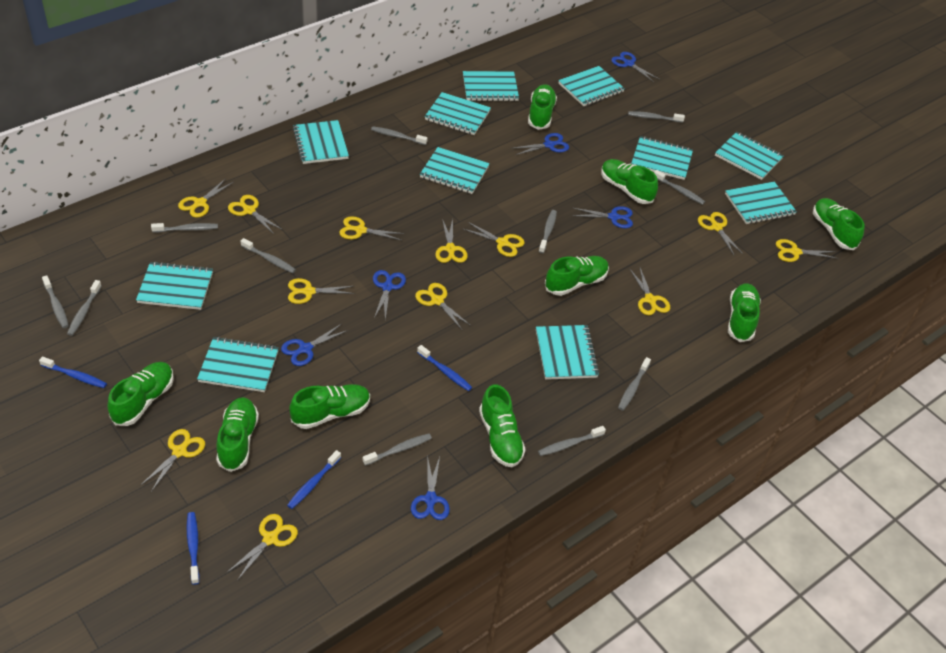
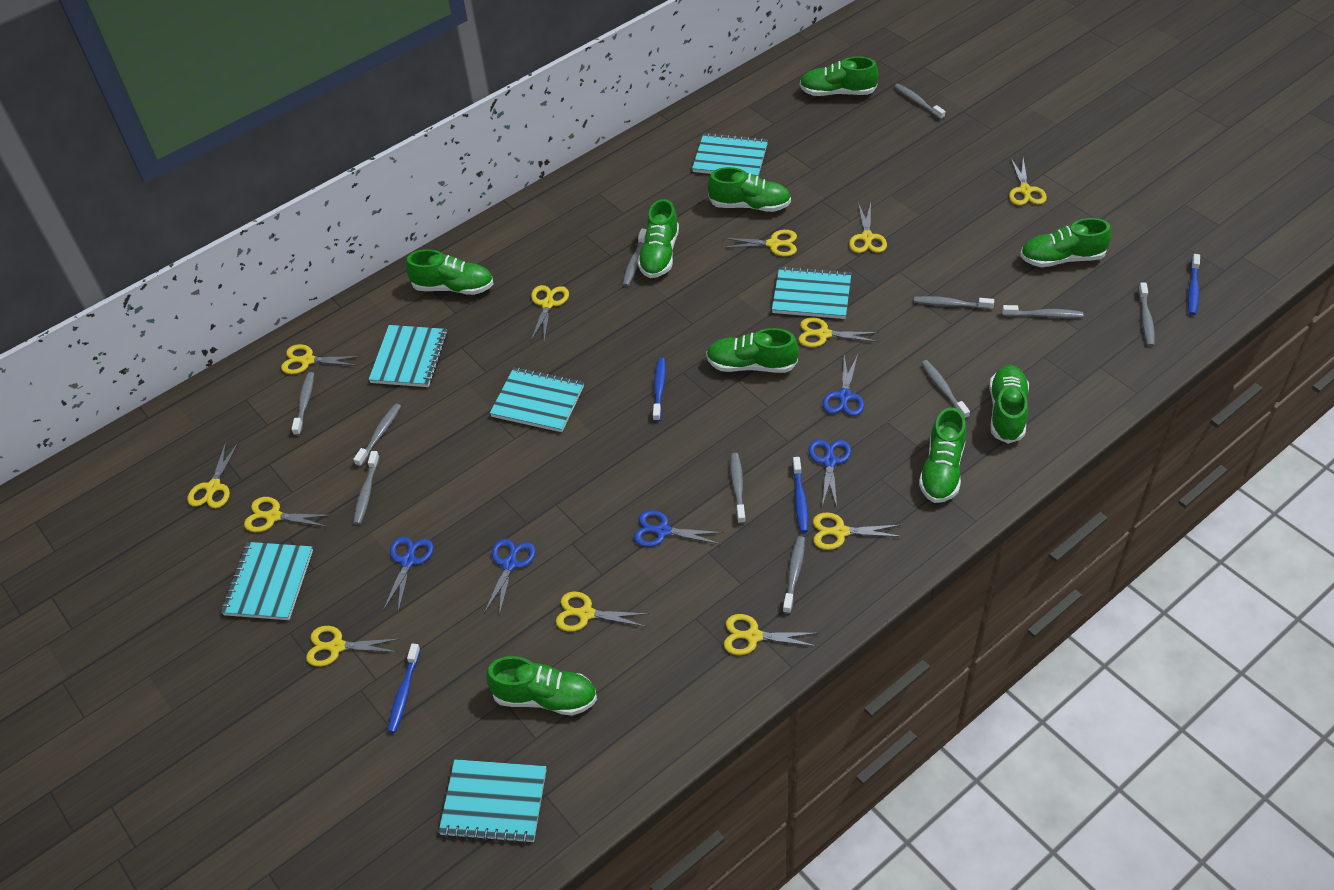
blue scissors: 6 -> 5
turquoise notebook: 11 -> 6

